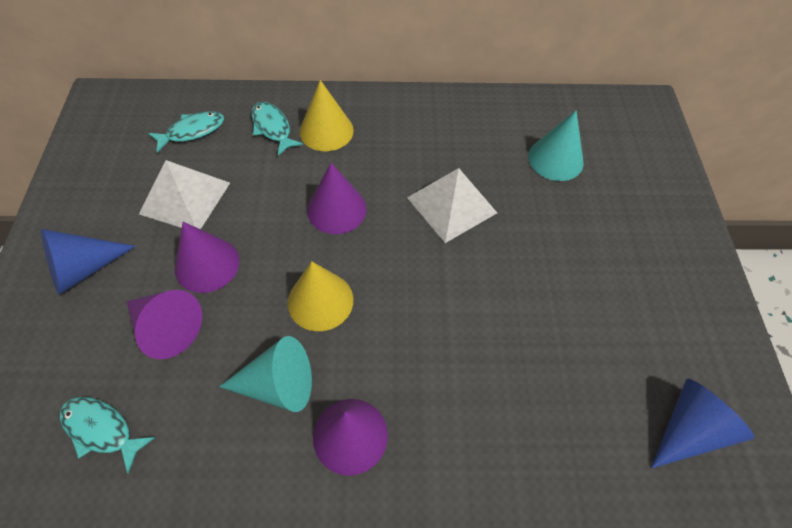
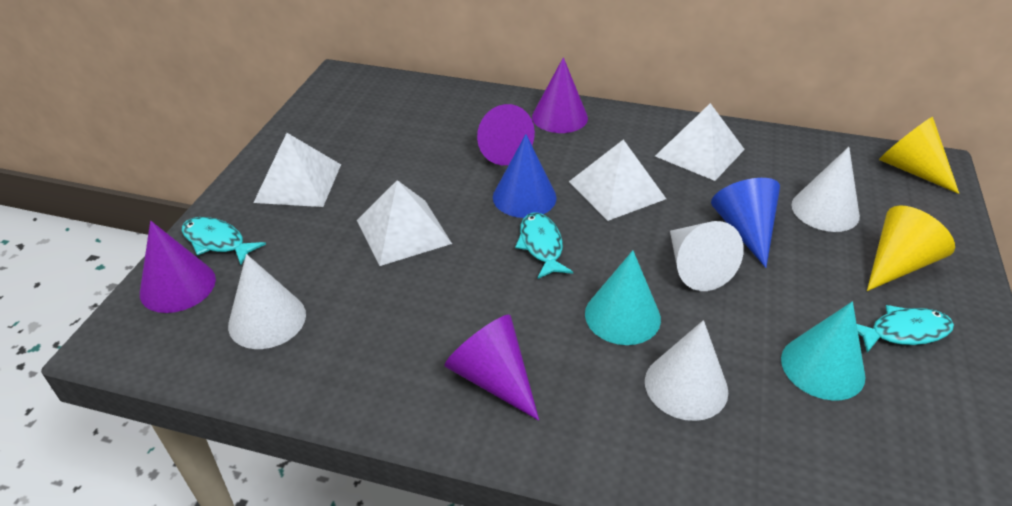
white cone: 0 -> 4
white pyramid: 2 -> 4

